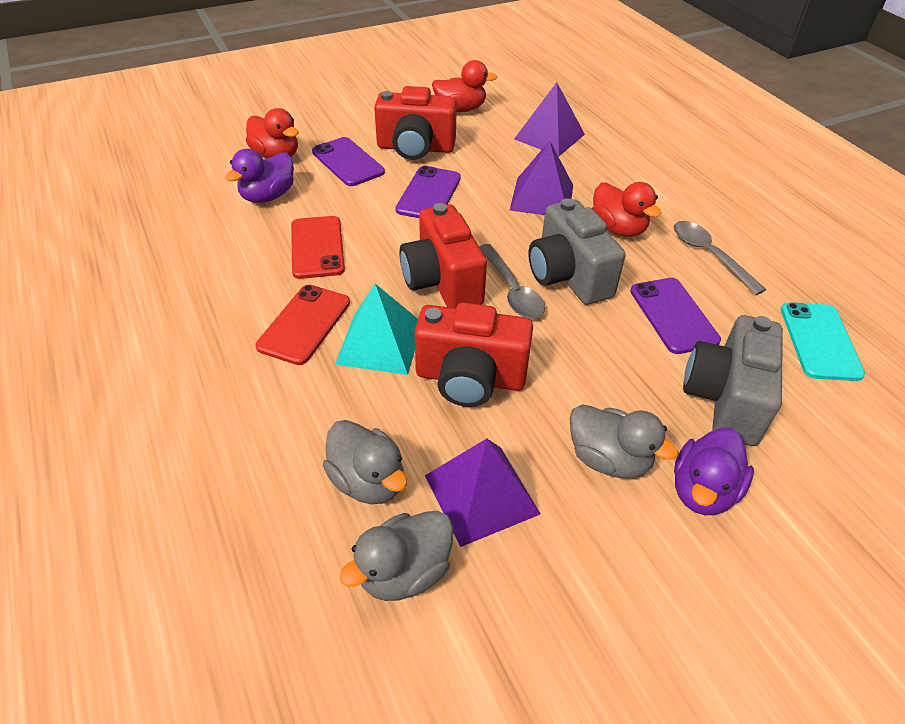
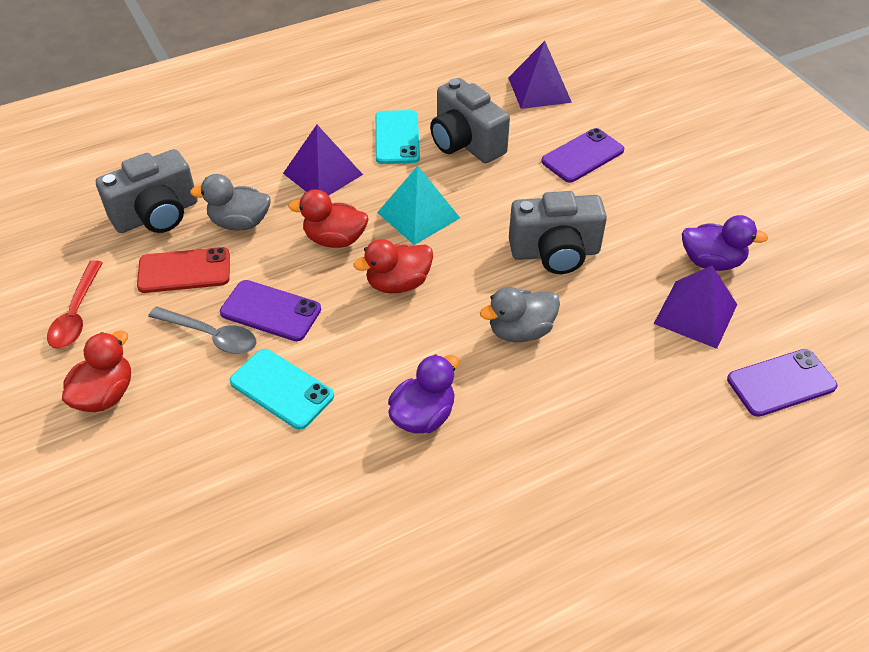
grey camera: 2 -> 3
grey duck: 3 -> 2
grey spoon: 2 -> 1
red camera: 3 -> 0
red phone: 2 -> 1
red spoon: 0 -> 1
turquoise phone: 1 -> 2

